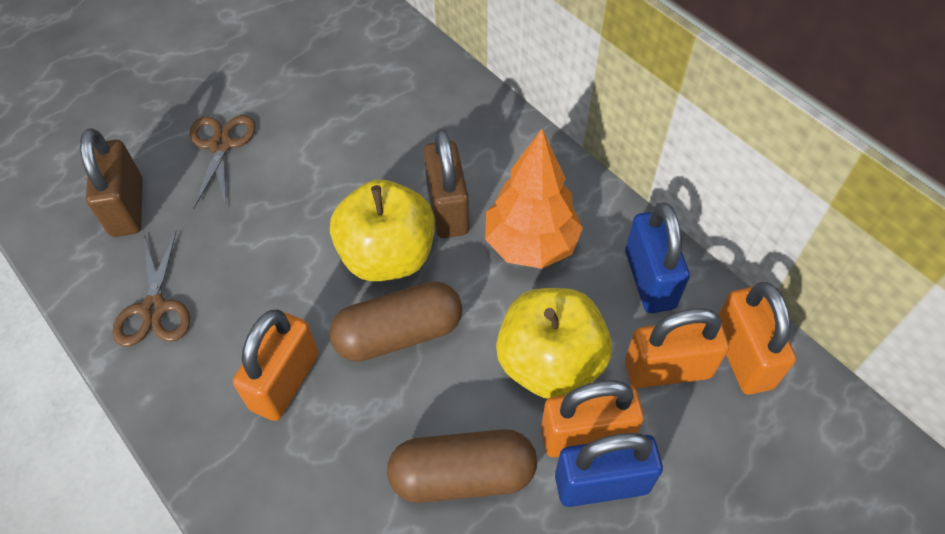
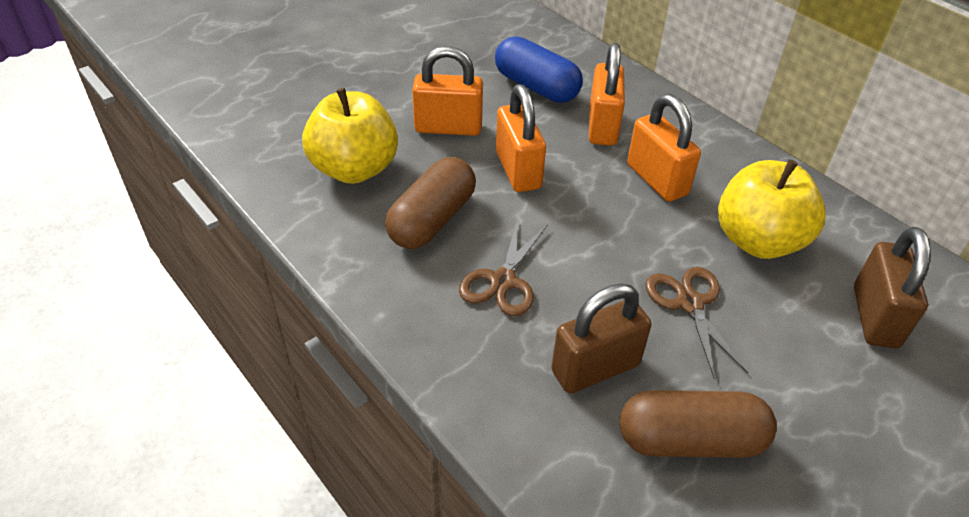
blue capsule: 0 -> 1
blue padlock: 2 -> 0
orange tree: 1 -> 0

